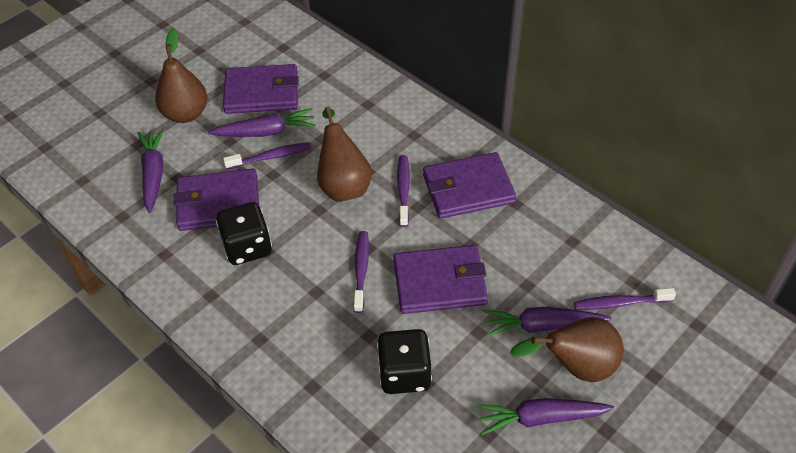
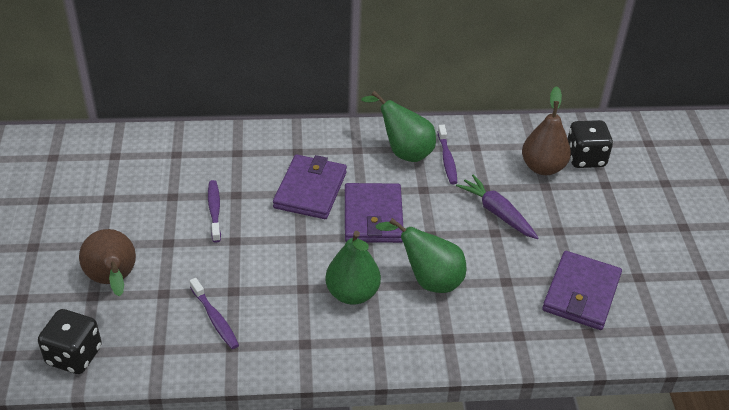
brown pear: 3 -> 2
green pear: 0 -> 3
purple carrot: 4 -> 1
purple toothbrush: 4 -> 3
purple wallet: 4 -> 3

